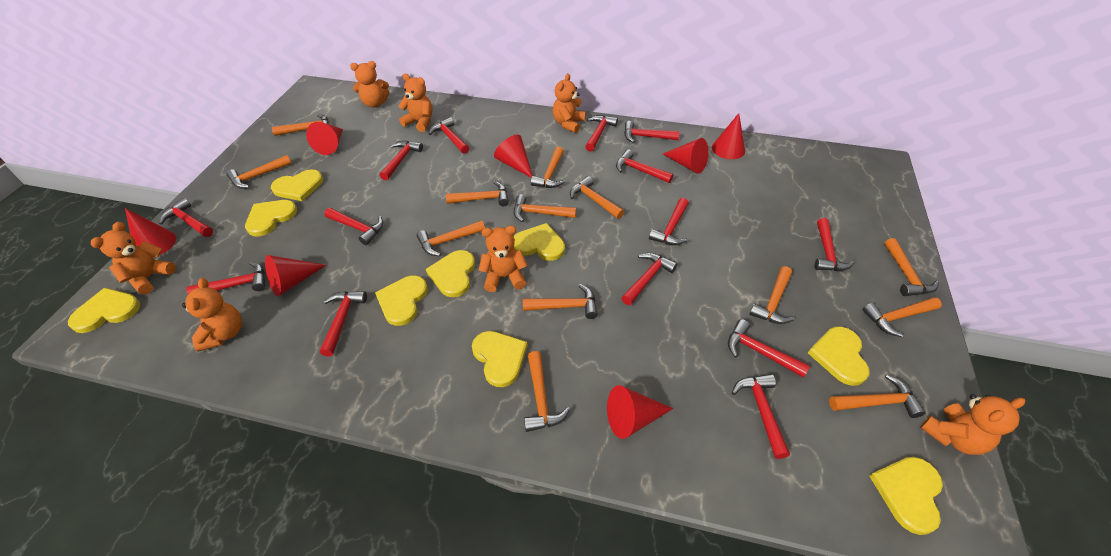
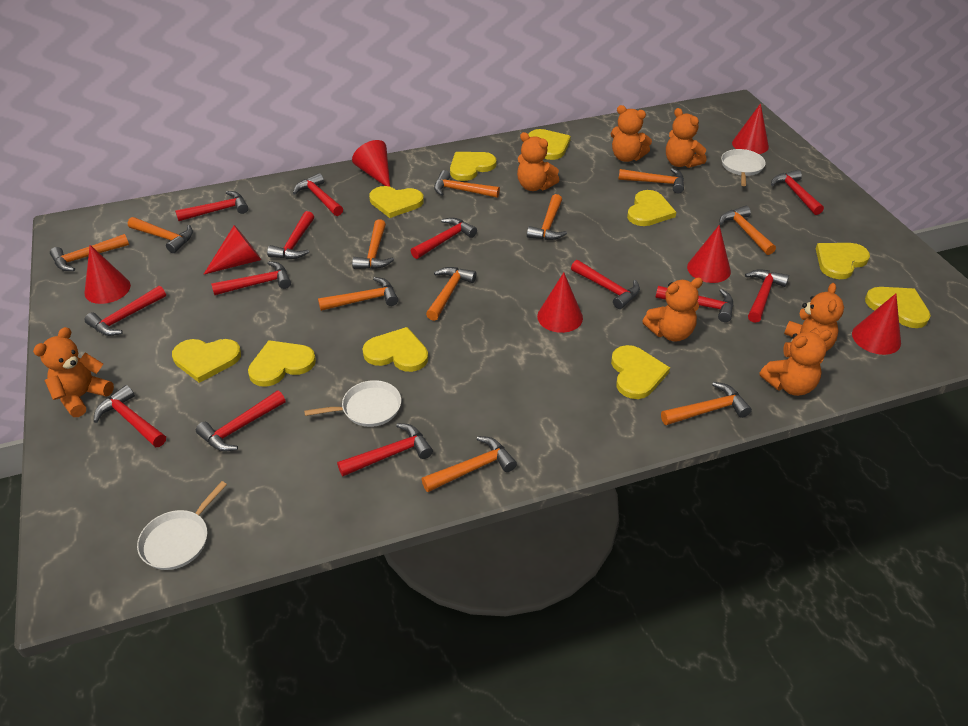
orange hammer: 13 -> 11
red hammer: 14 -> 13
white pan: 0 -> 3
yellow heart: 9 -> 10

